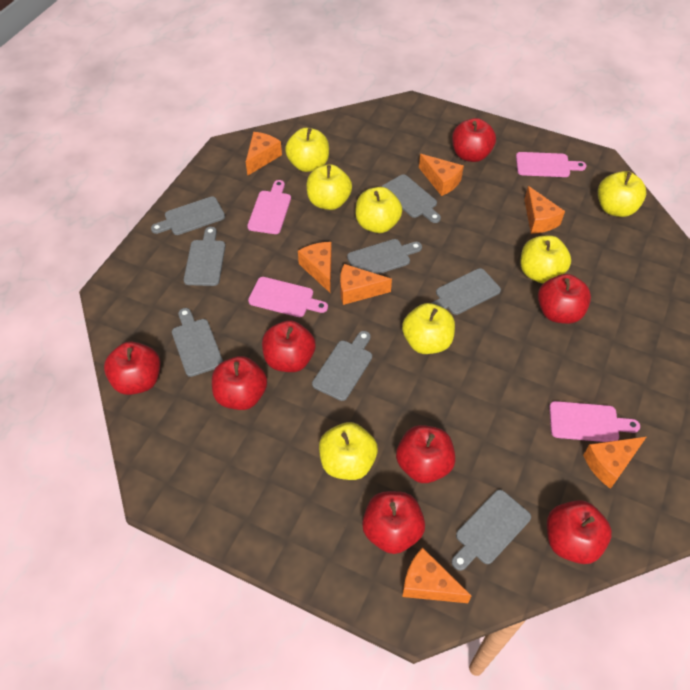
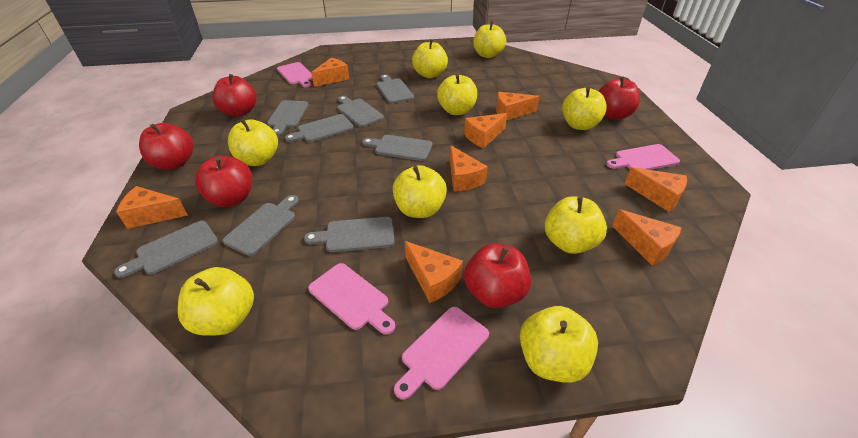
orange cheese: 7 -> 8
red apple: 8 -> 5
yellow apple: 7 -> 9

